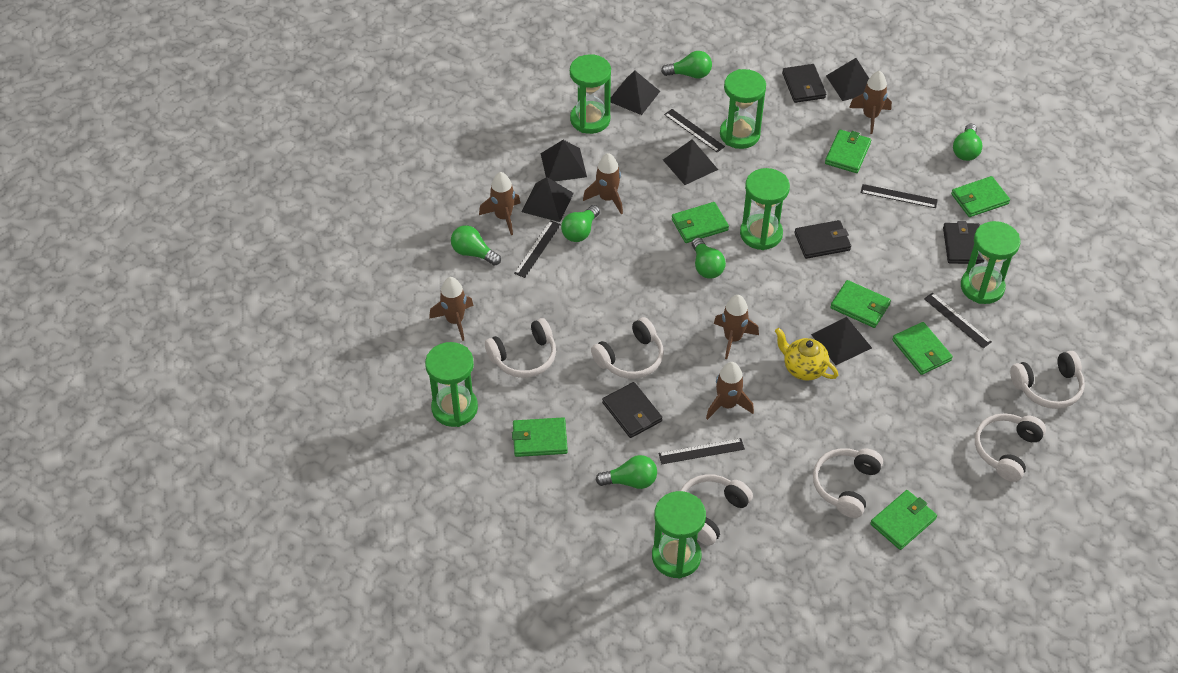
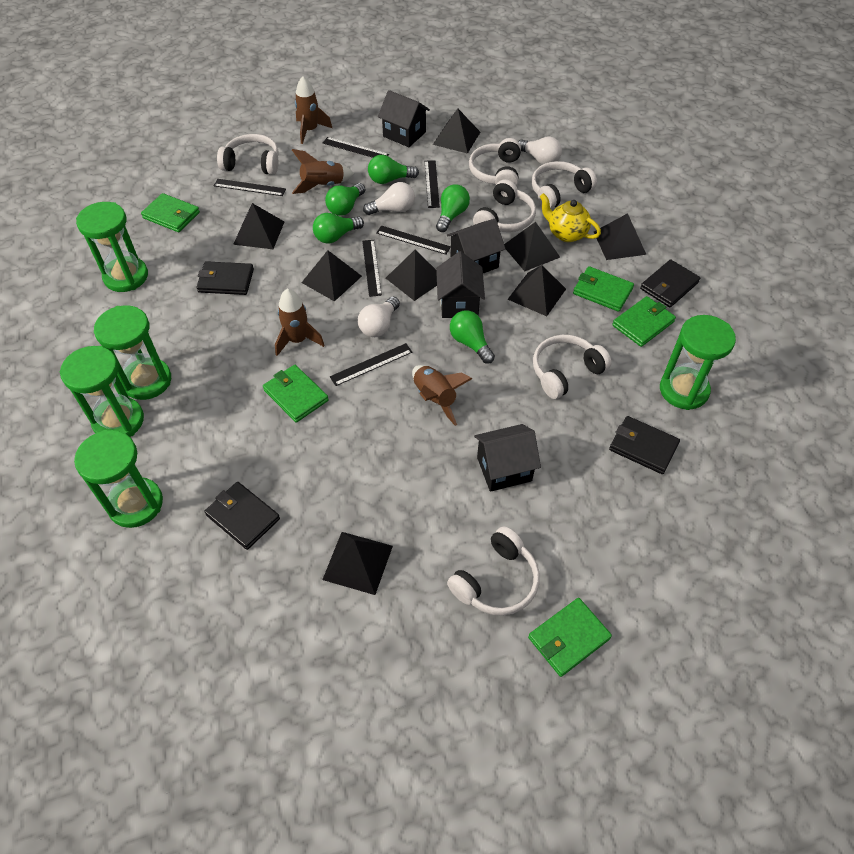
black house: 0 -> 4
black pyramid: 6 -> 8
black ruler: 5 -> 6
brown rocket: 6 -> 4
green hourglass: 6 -> 5
green light bulb: 6 -> 5
green wallet: 7 -> 5
white light bulb: 0 -> 3

